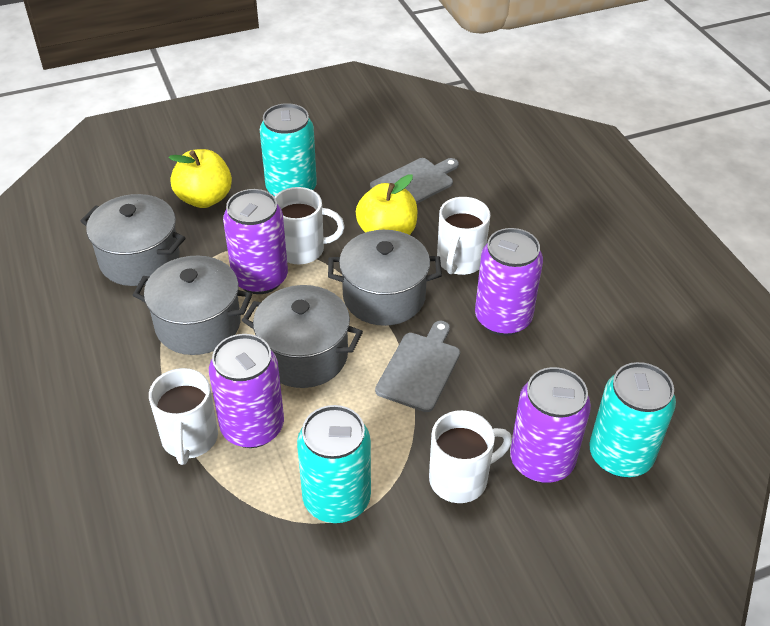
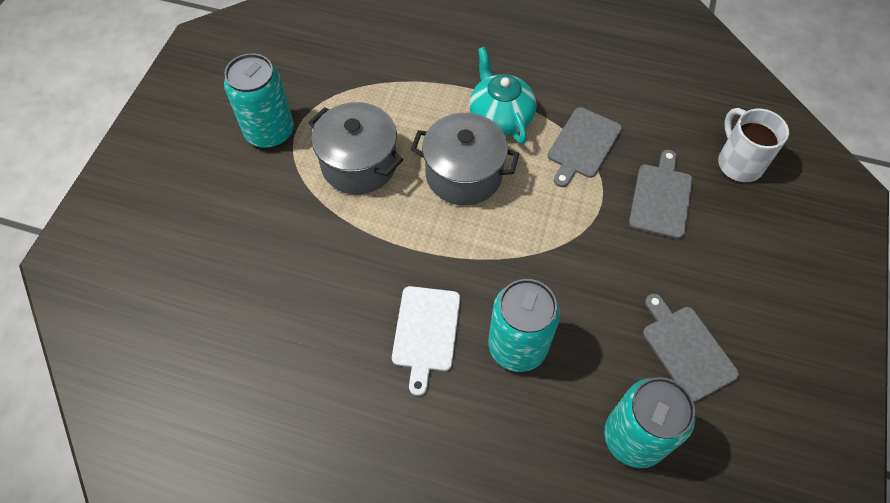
grey cutting board: 2 -> 3
grey pot: 4 -> 2
purple can: 4 -> 0
turquoise teapot: 0 -> 1
white cutting board: 0 -> 1
white mug: 4 -> 1
yellow apple: 2 -> 0

